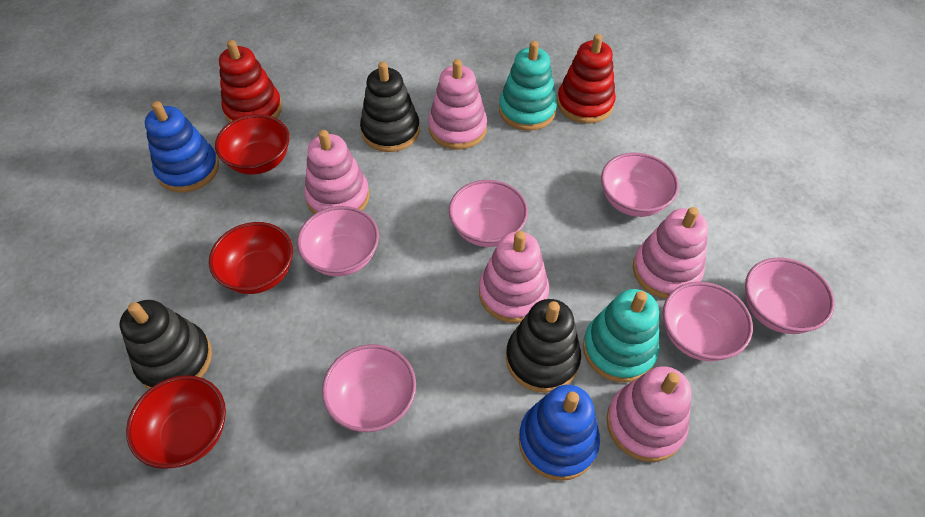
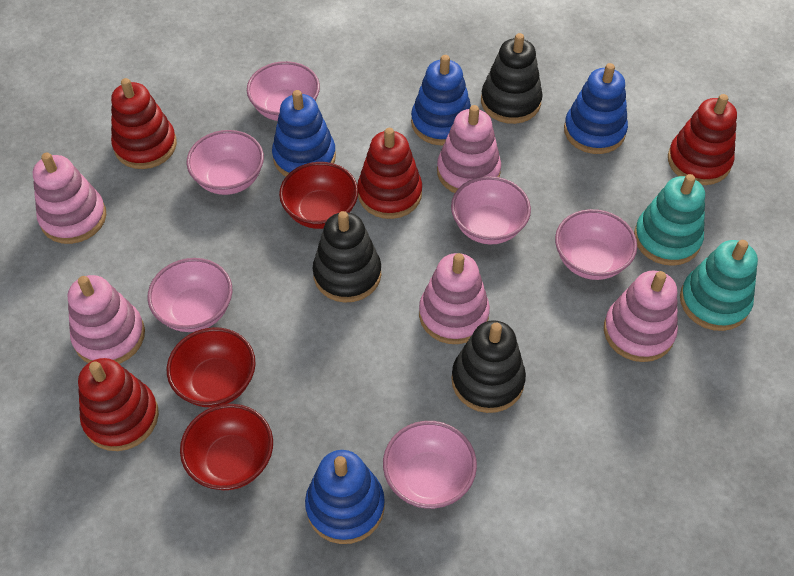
blue stacking toy: 2 -> 4
red stacking toy: 2 -> 4

